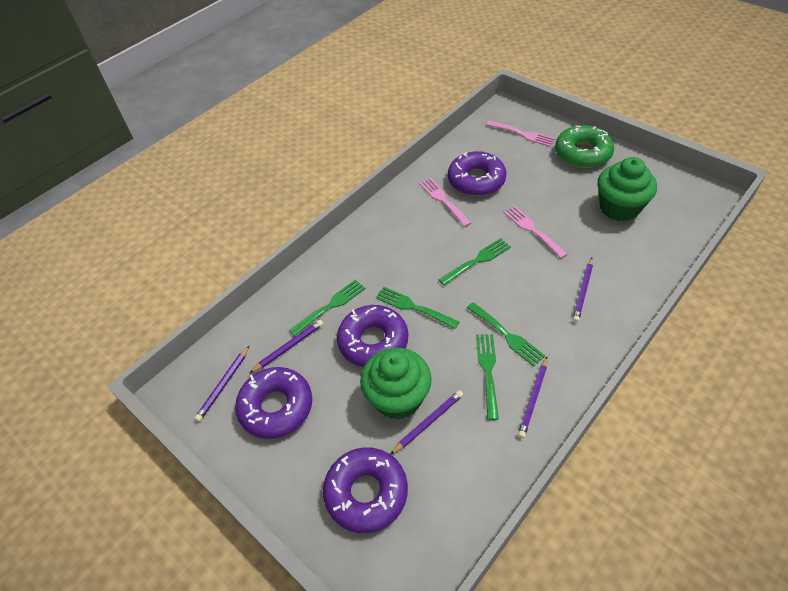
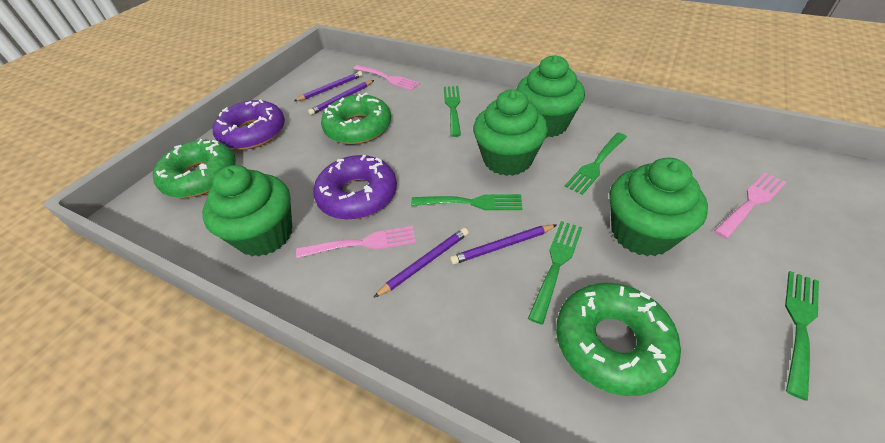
green cupcake: 2 -> 4
green donut: 1 -> 3
purple donut: 4 -> 2
purple pencil: 5 -> 4

